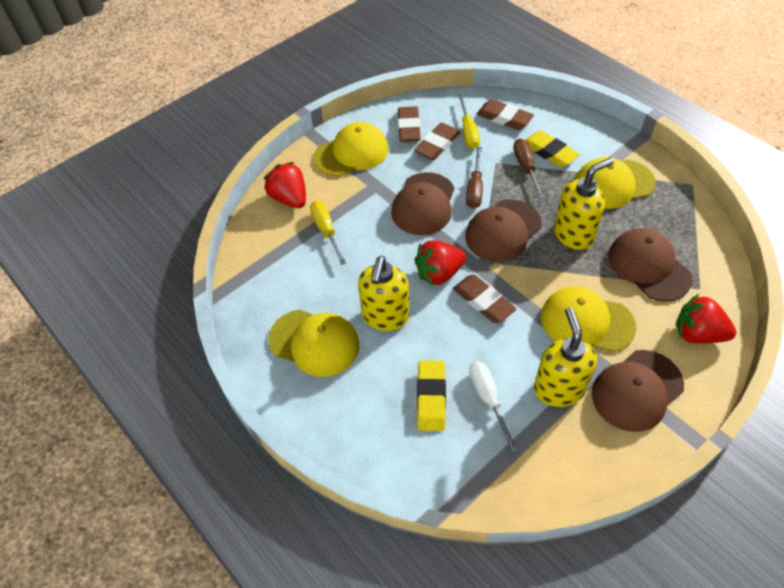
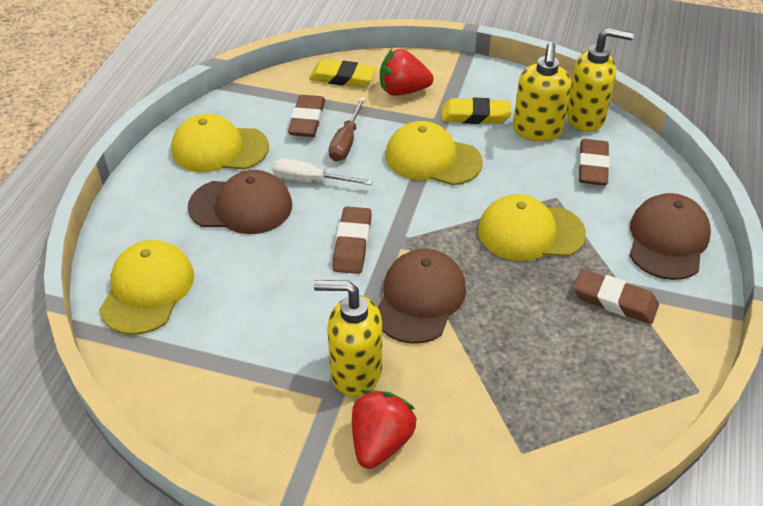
brown cap: 4 -> 3
brown screwdriver: 2 -> 1
red strawberry: 3 -> 2
yellow screwdriver: 2 -> 0

